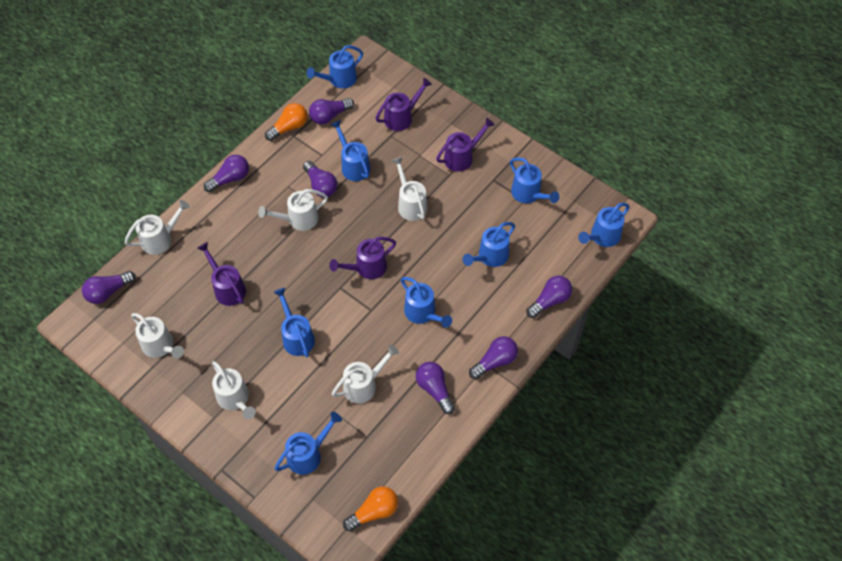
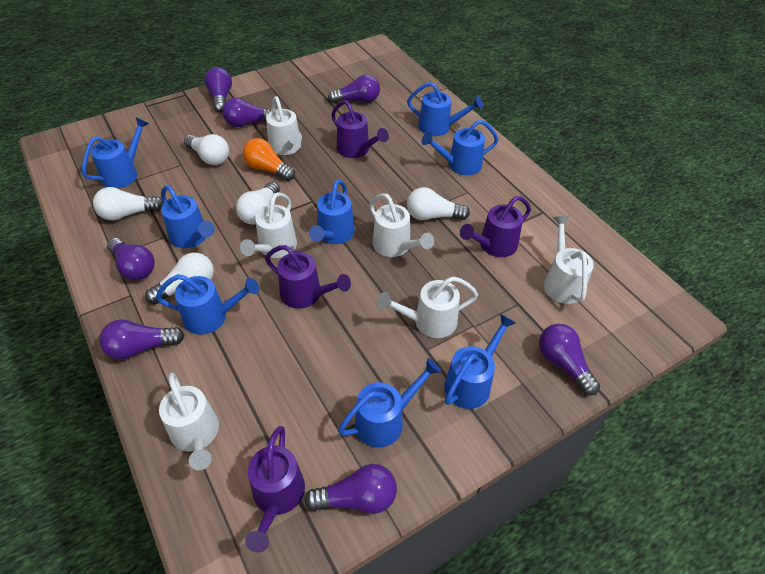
orange light bulb: 2 -> 1
white light bulb: 0 -> 5

